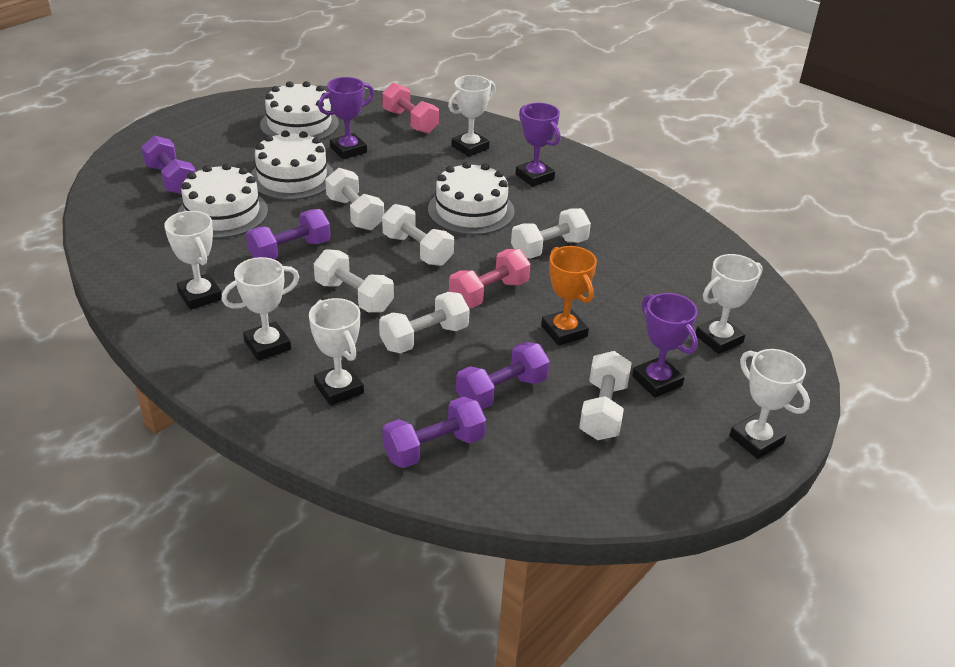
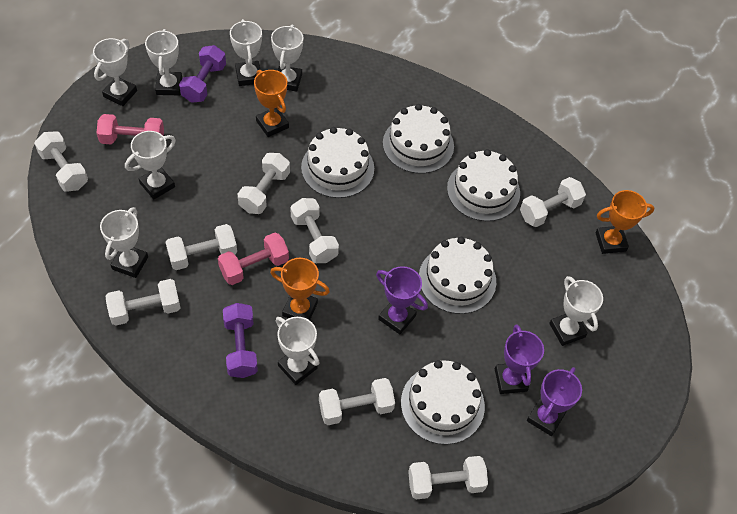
orange trophy: 1 -> 3
purple dumbbell: 4 -> 2
white cake: 4 -> 5
white dumbbell: 6 -> 8
white trophy: 6 -> 8

